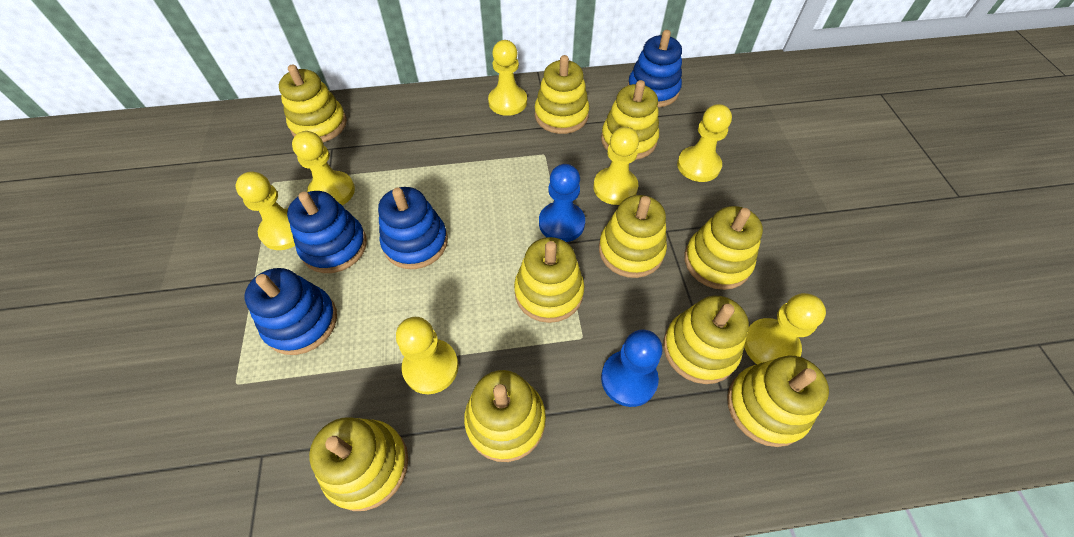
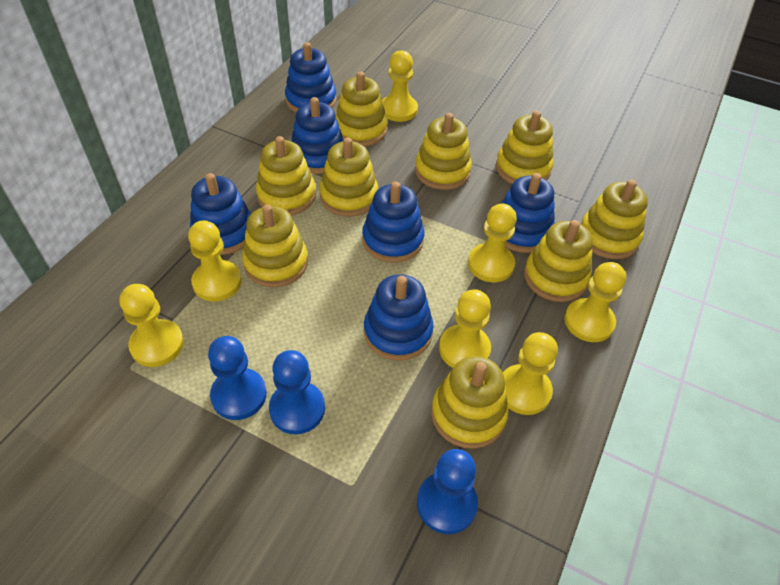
blue pawn: 2 -> 3
blue stacking toy: 4 -> 6
yellow stacking toy: 10 -> 9

